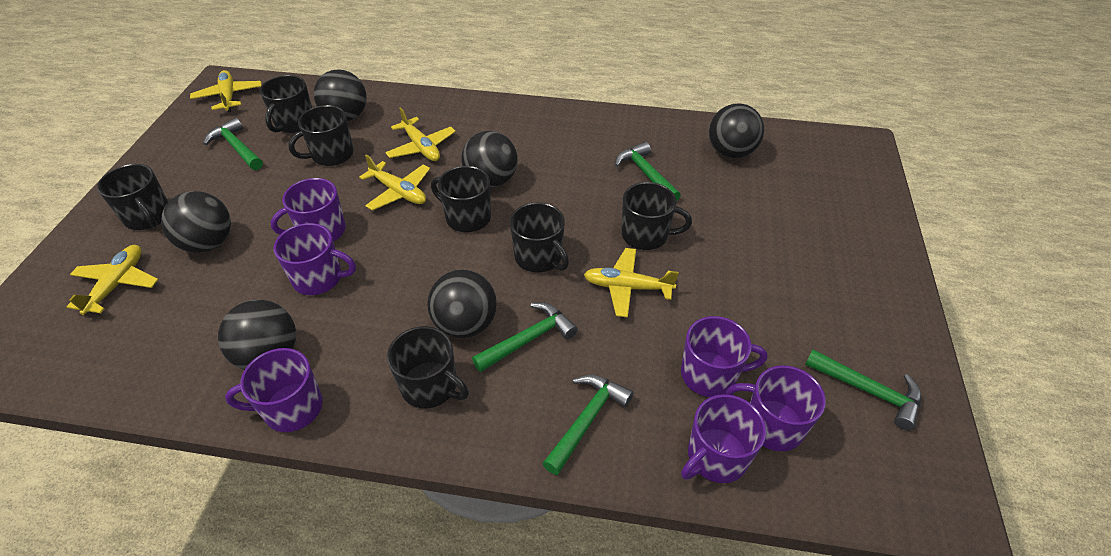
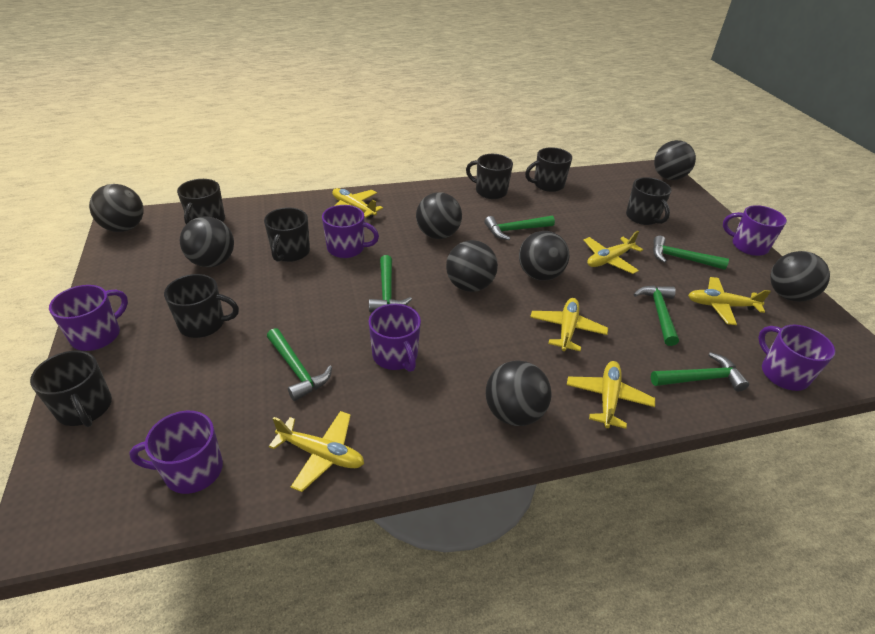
black ball: 6 -> 8
green hammer: 5 -> 6
yellow plane: 5 -> 6

